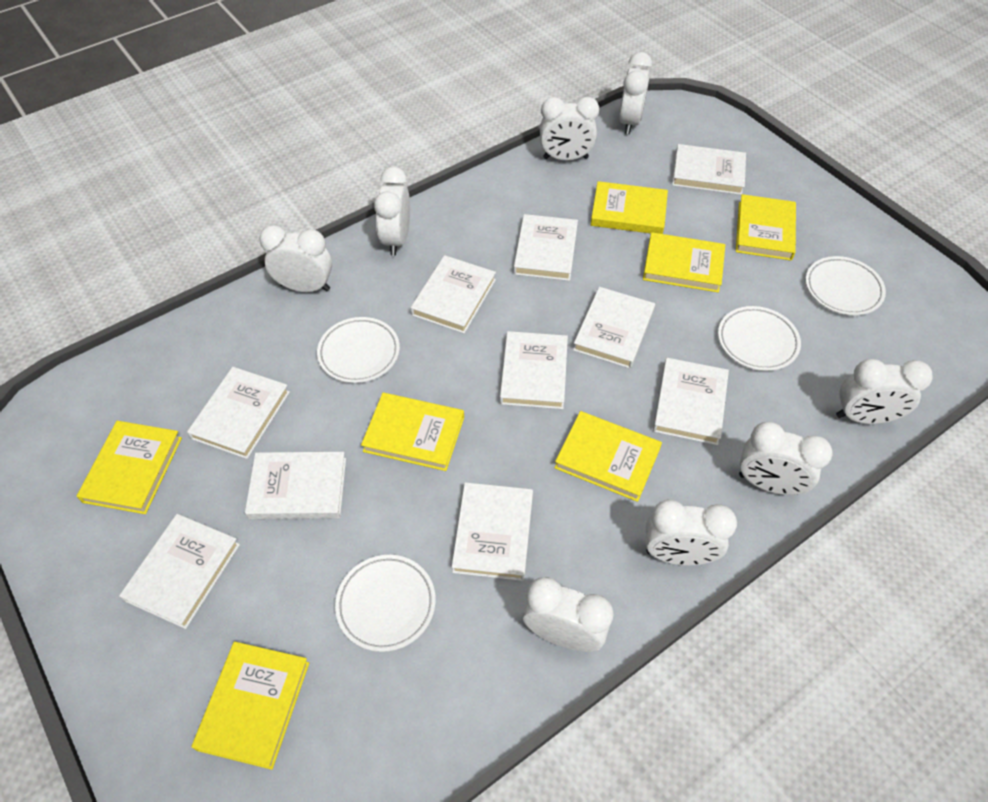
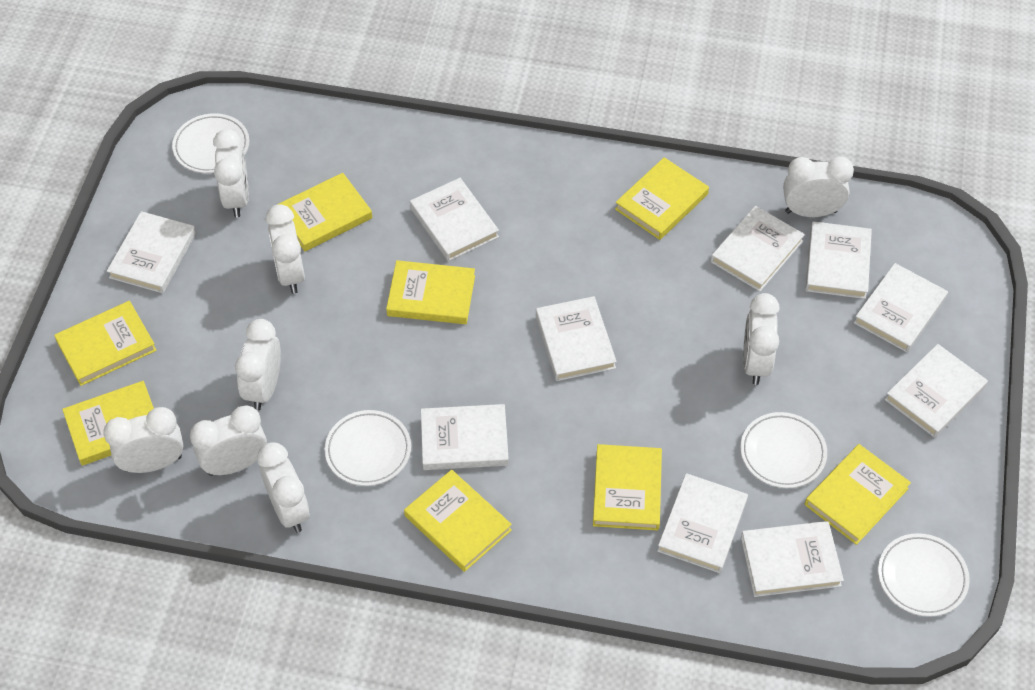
yellow book: 7 -> 8

